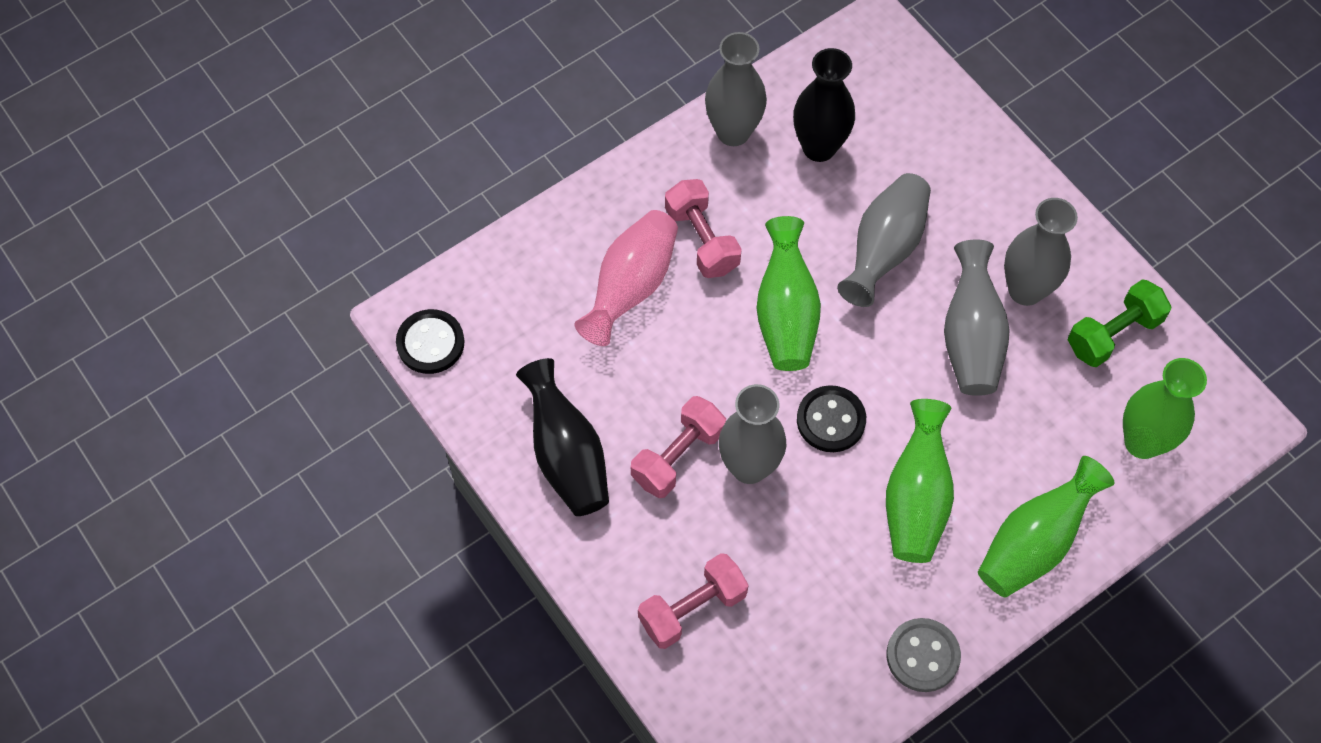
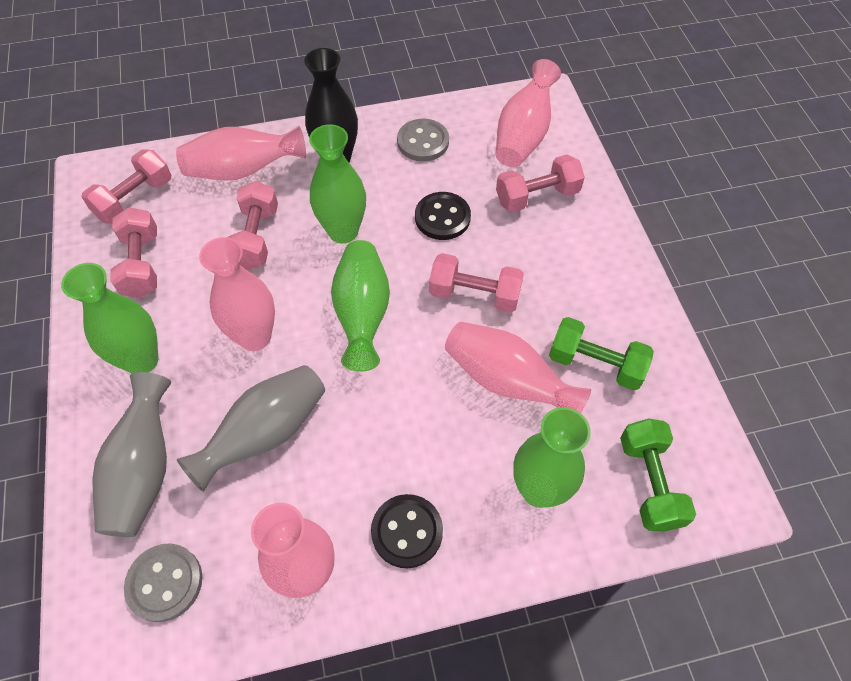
black vase: 2 -> 1
green dumbbell: 1 -> 2
grey button: 1 -> 2
grey vase: 5 -> 2
pink dumbbell: 3 -> 5
pink vase: 1 -> 5

